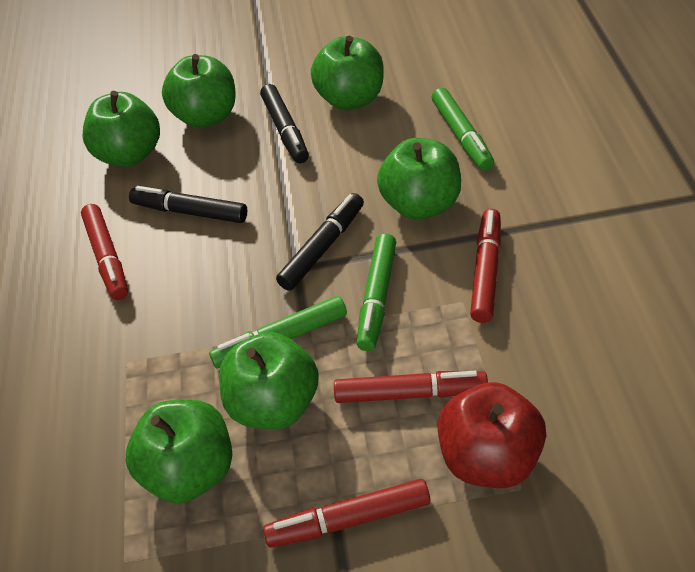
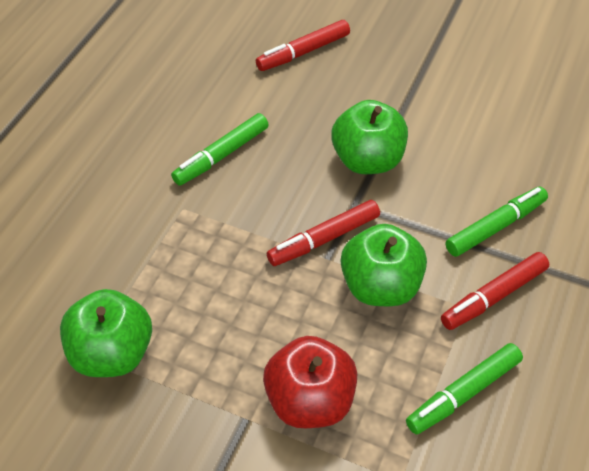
black marker: 3 -> 0
green apple: 6 -> 3
red marker: 4 -> 3

